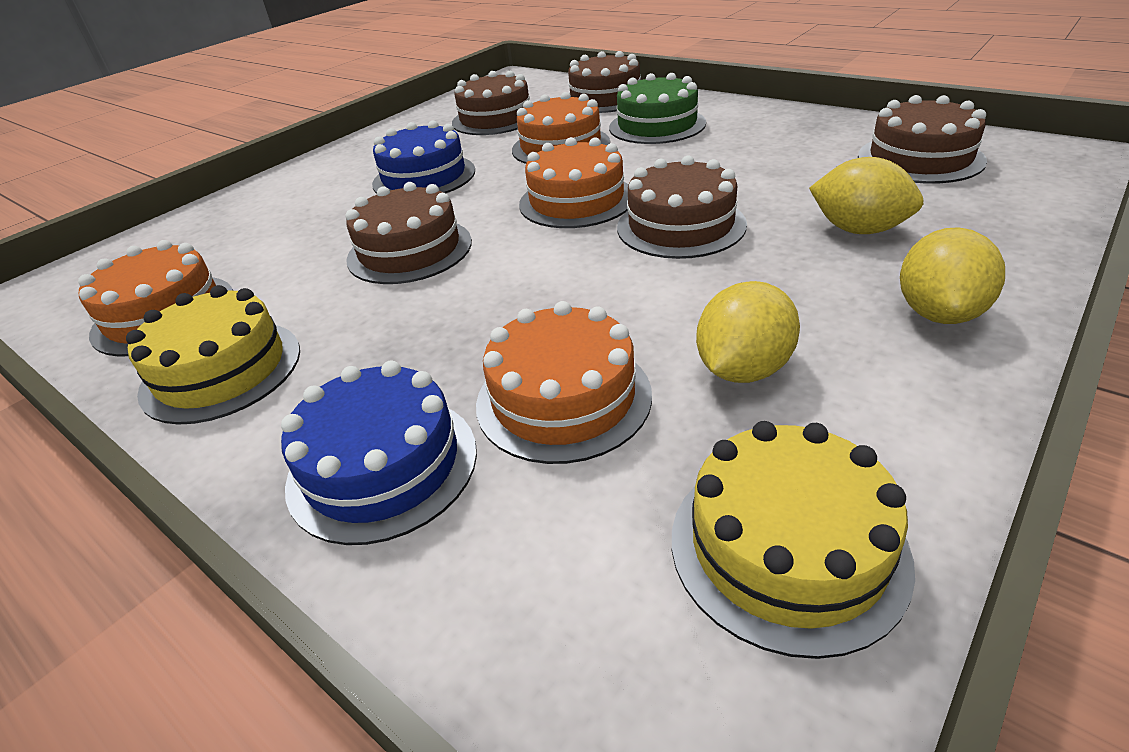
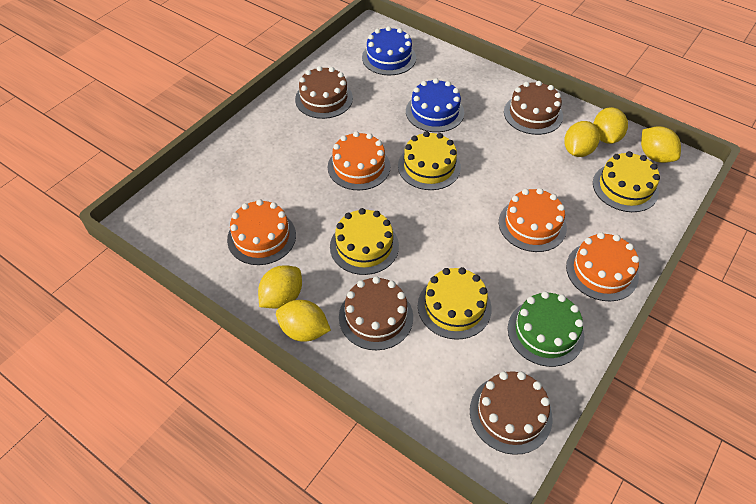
brown cake: 5 -> 4
yellow cake: 2 -> 4
yellow lemon: 3 -> 5

